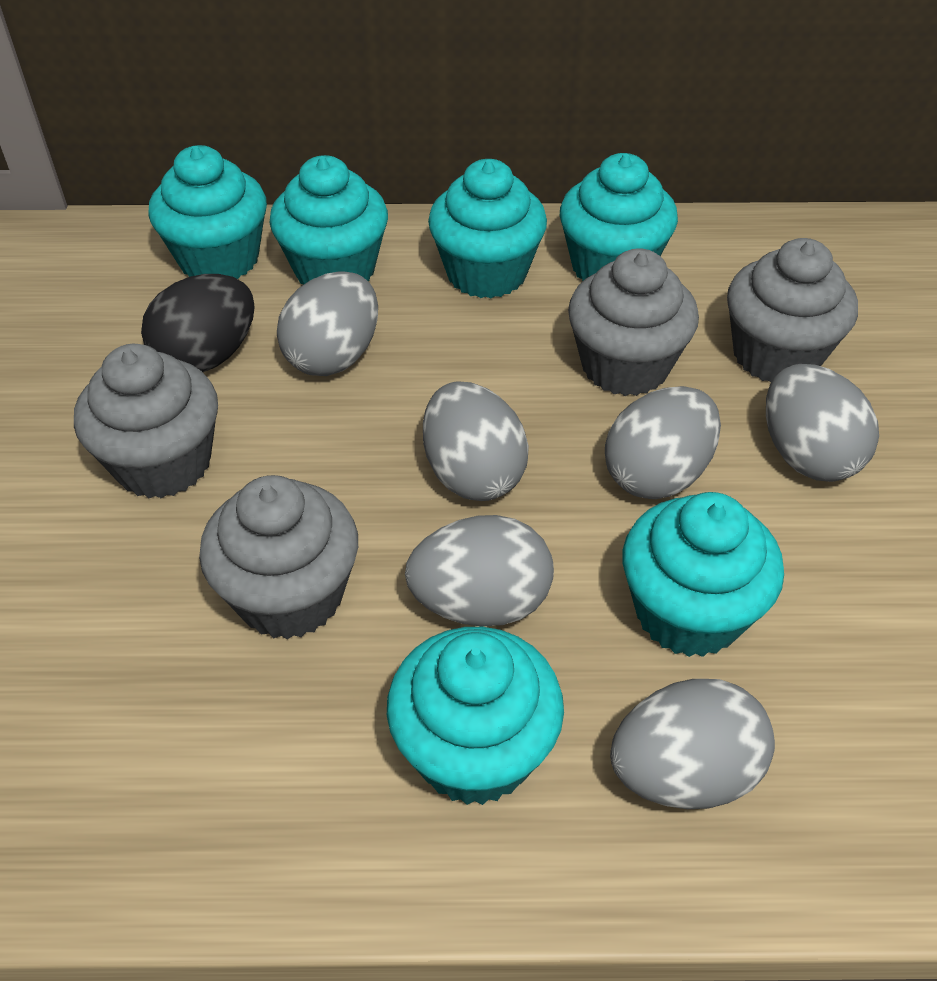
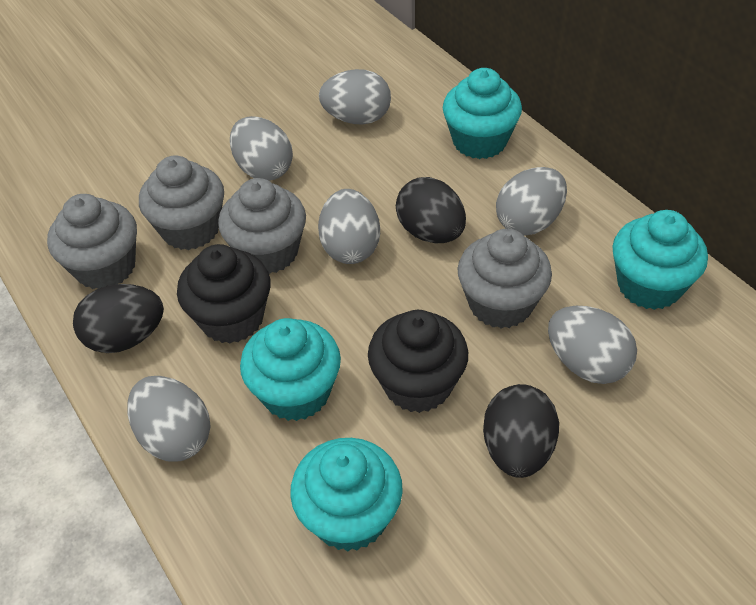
black cupcake: 0 -> 2
black egg: 1 -> 3
turquoise cupcake: 6 -> 4

